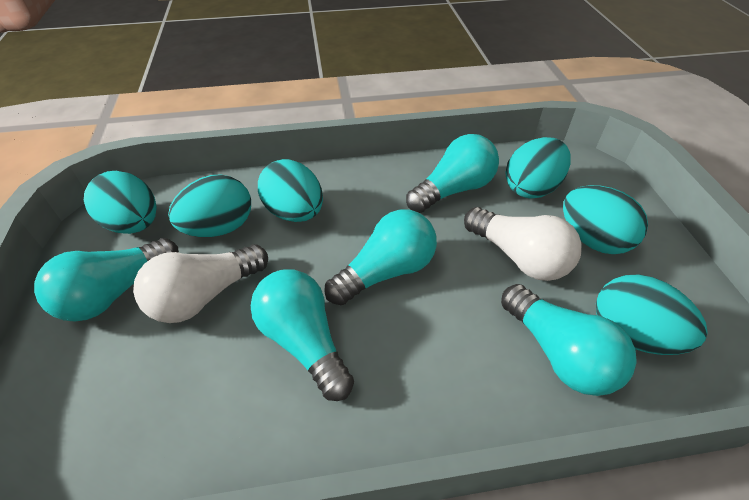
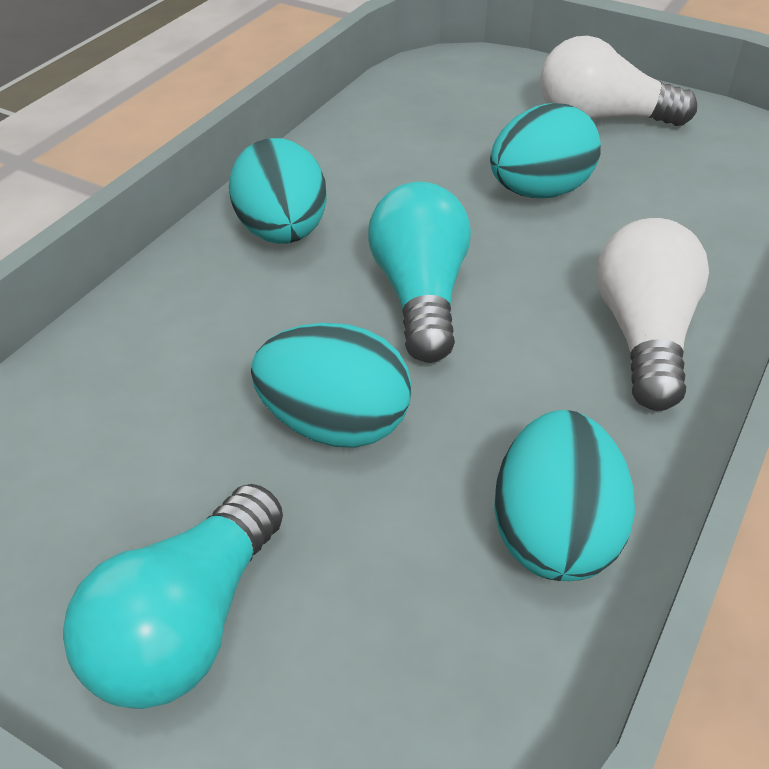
turquoise egg: 6 -> 4
turquoise light bulb: 5 -> 2

